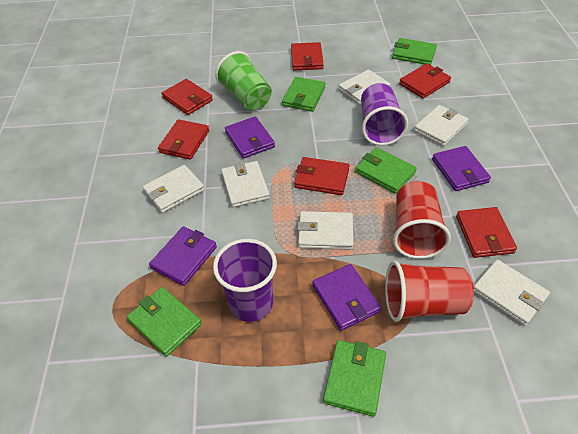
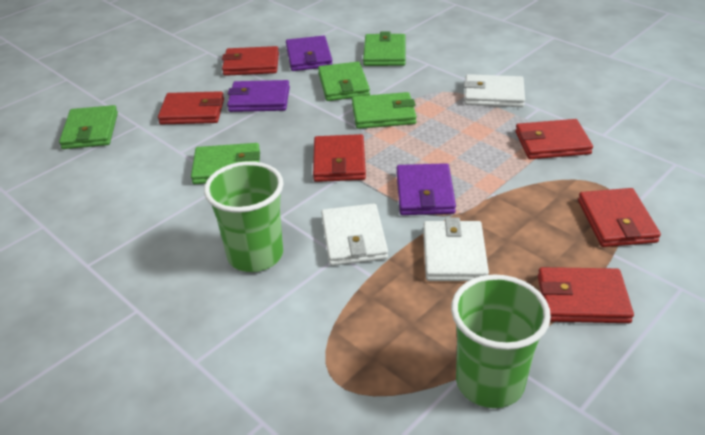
green cup: 1 -> 2
purple cup: 2 -> 0
purple wallet: 4 -> 3
red cup: 2 -> 0
white wallet: 6 -> 3

